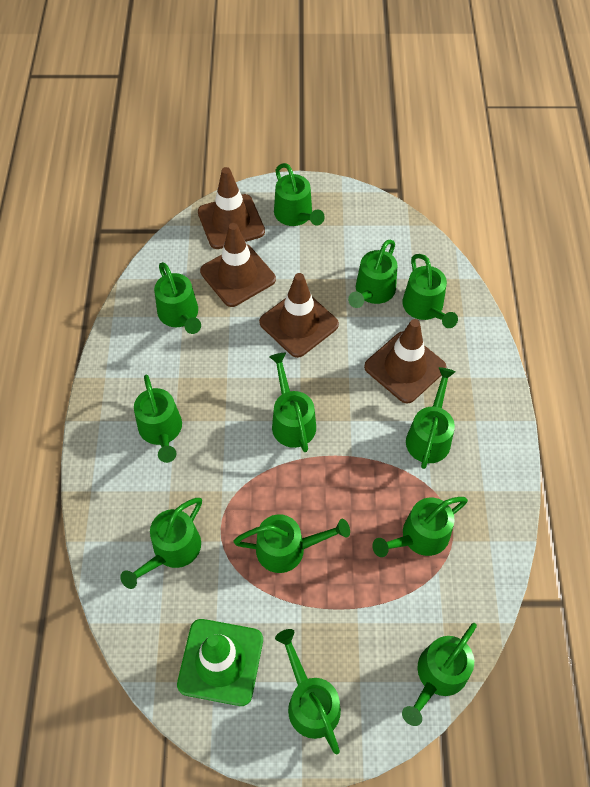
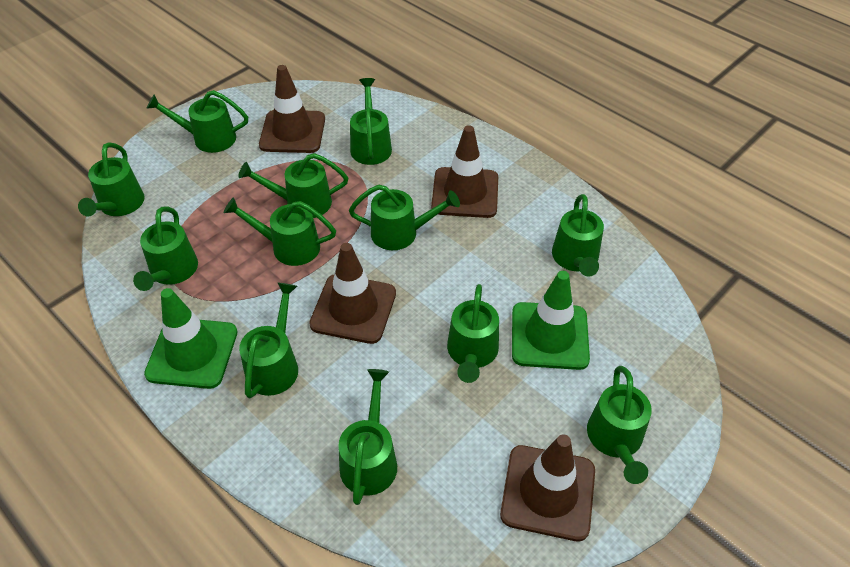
green traffic cone: 1 -> 2

